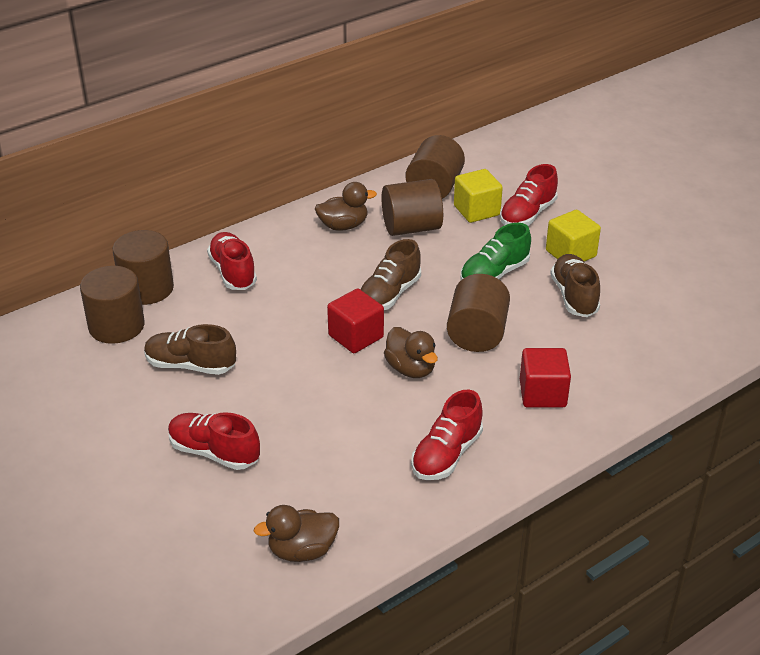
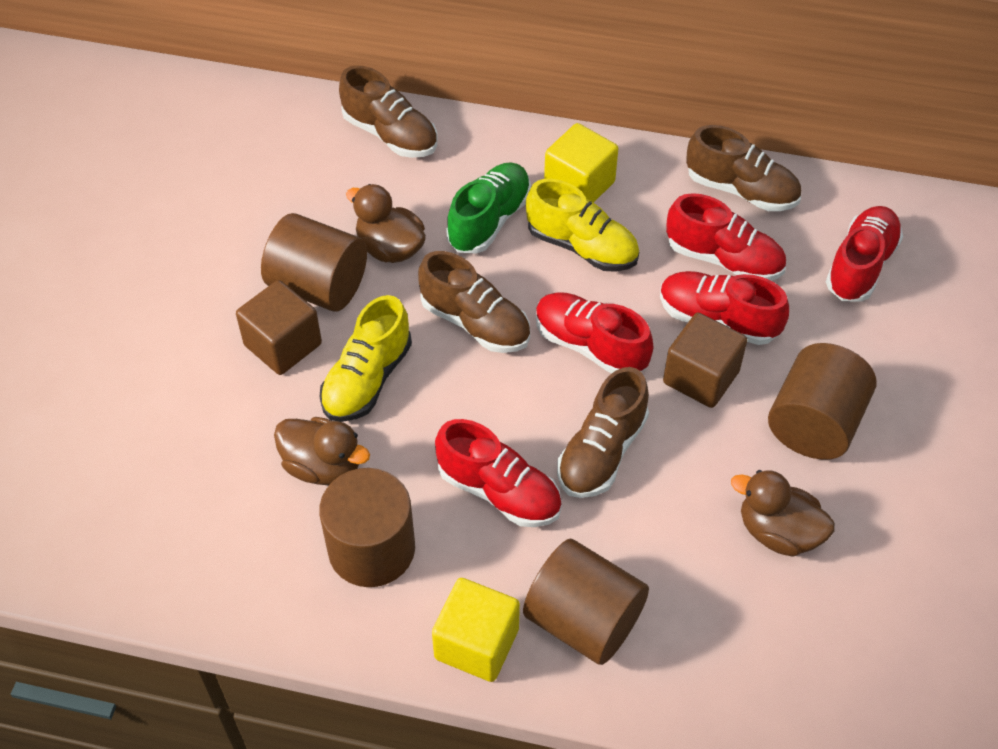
brown cube: 0 -> 2
brown cylinder: 5 -> 4
brown shoe: 3 -> 4
red cube: 2 -> 0
red shoe: 4 -> 5
yellow shoe: 0 -> 2

